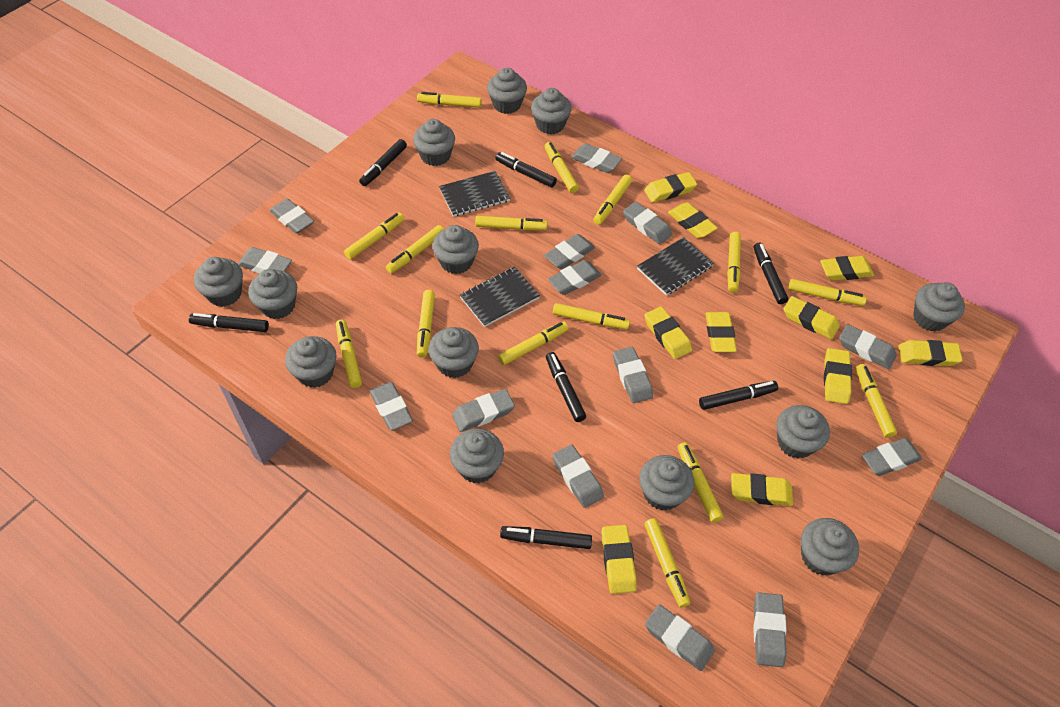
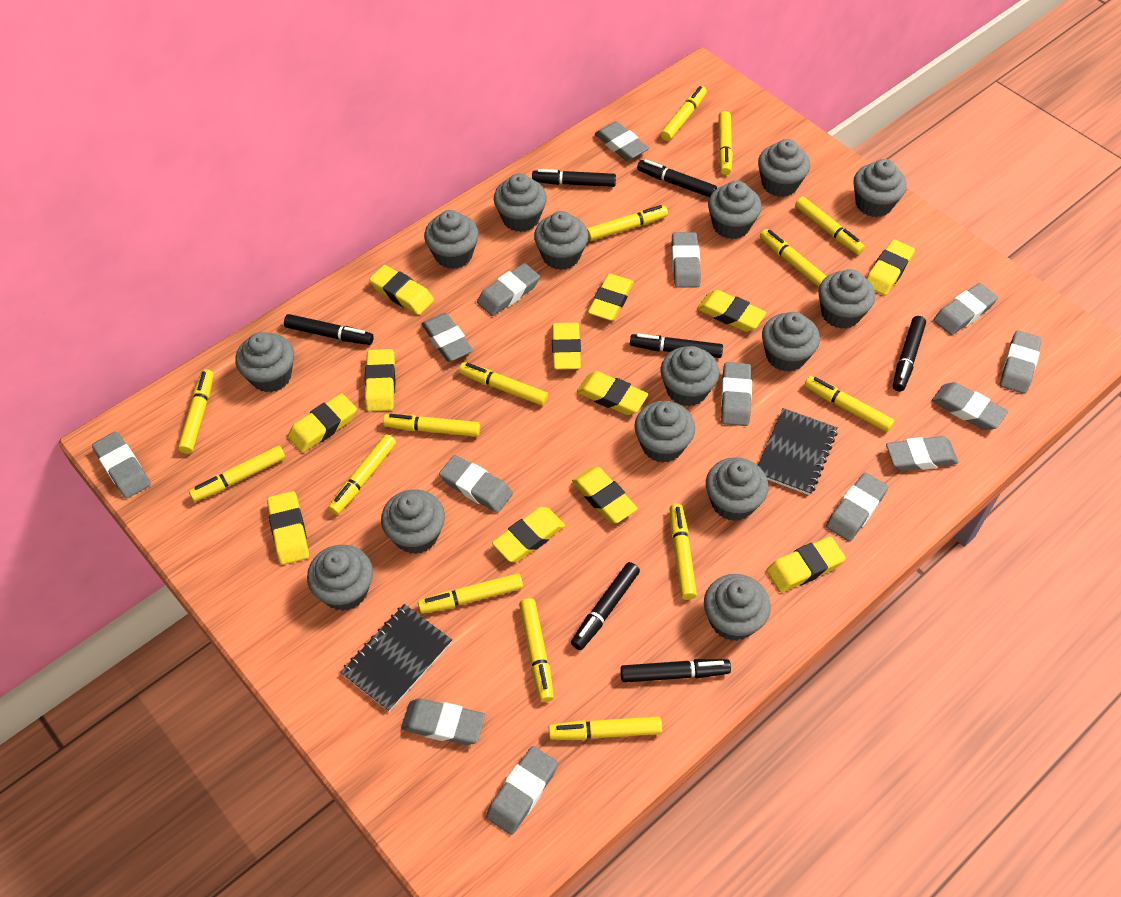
black notebook: 3 -> 2
grey cupcake: 13 -> 15
yellow eraser: 10 -> 12

